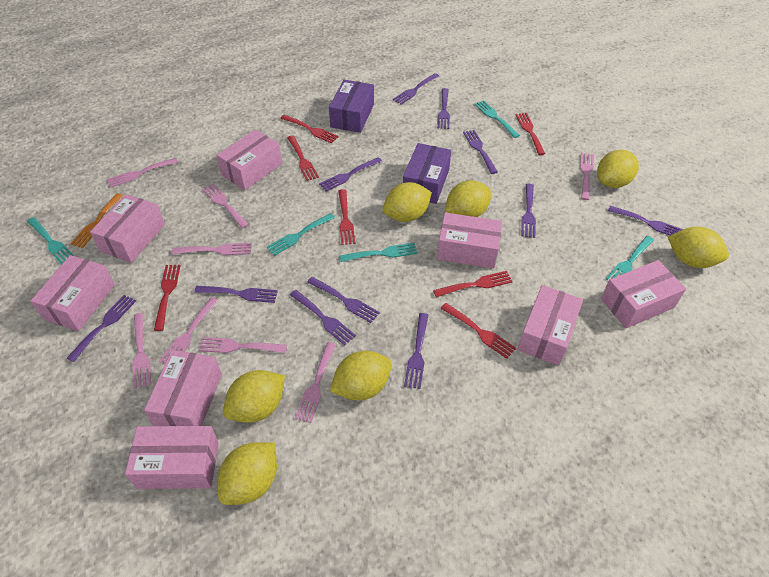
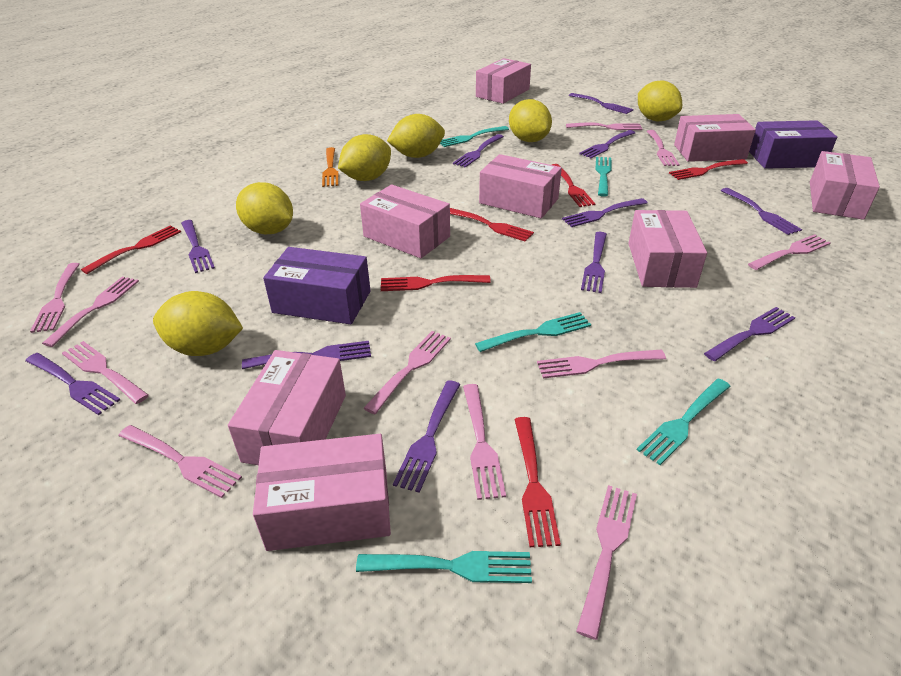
pink fork: 8 -> 11
red fork: 7 -> 6
yellow lemon: 7 -> 6

